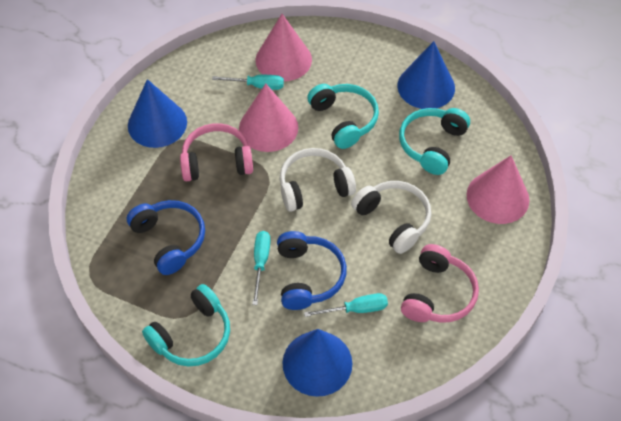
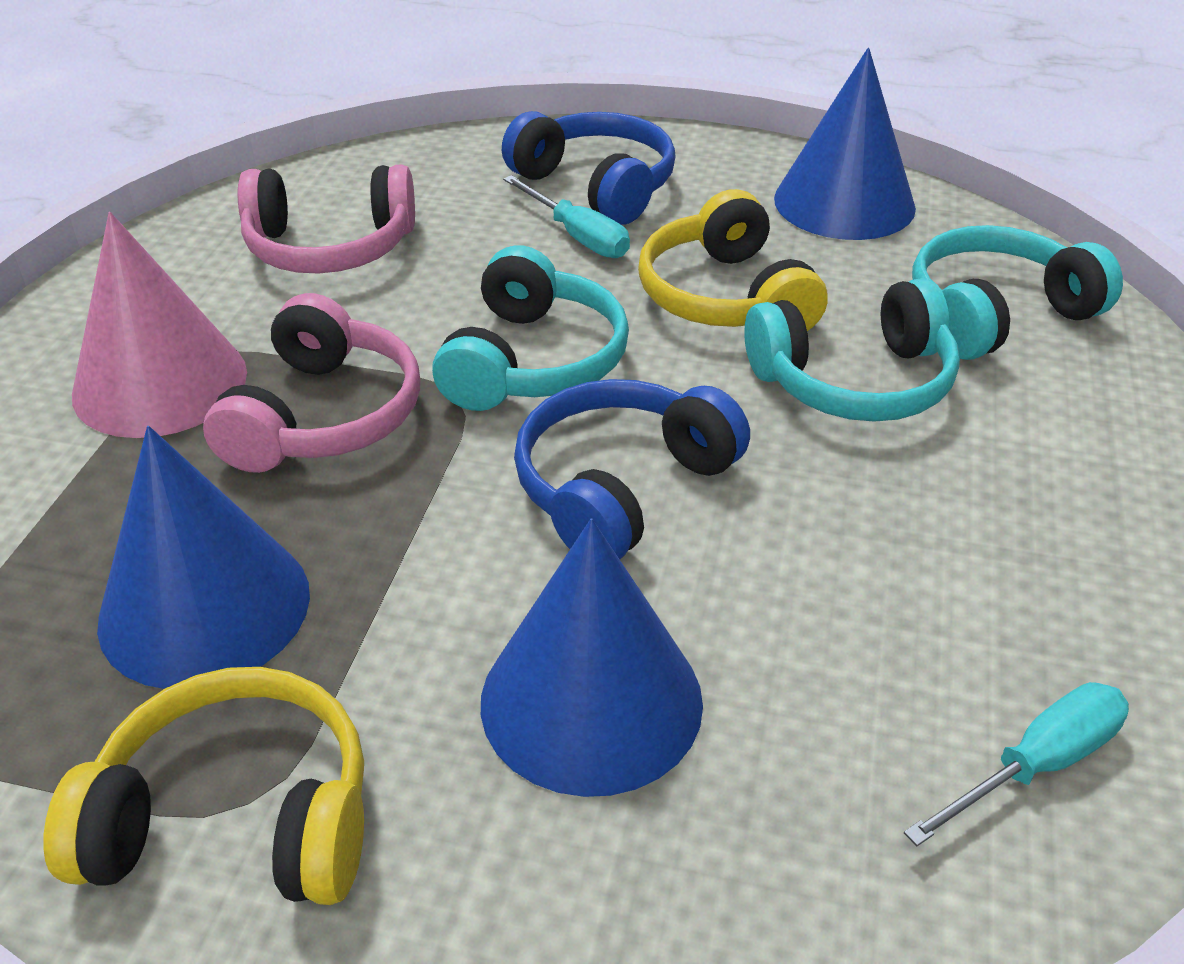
pink cone: 3 -> 1
turquoise screwdriver: 3 -> 2
white headphones: 2 -> 0
yellow headphones: 0 -> 2

